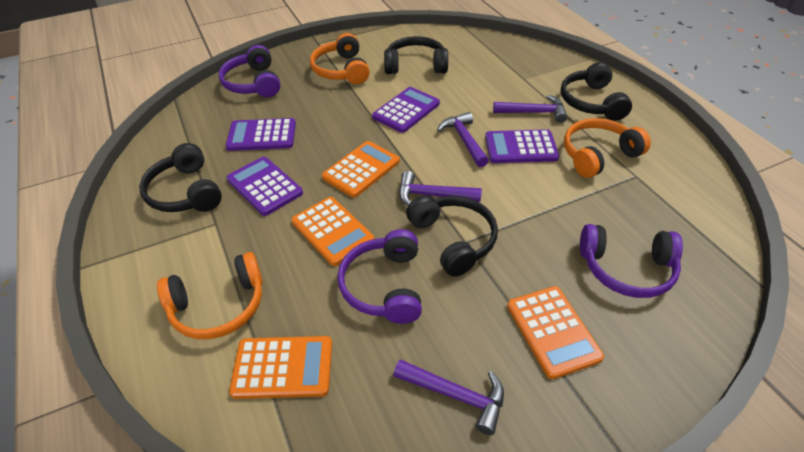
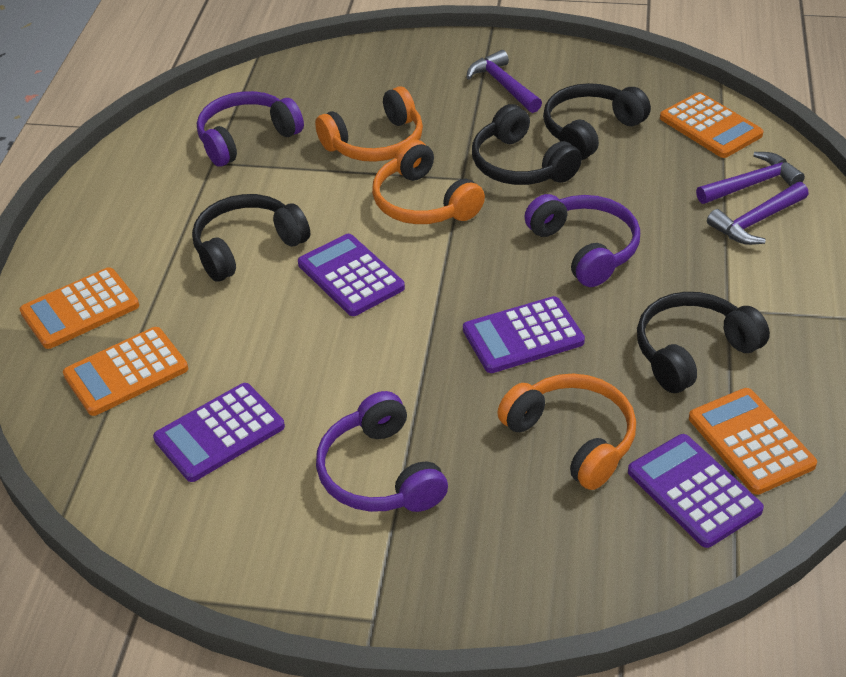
purple hammer: 4 -> 3

